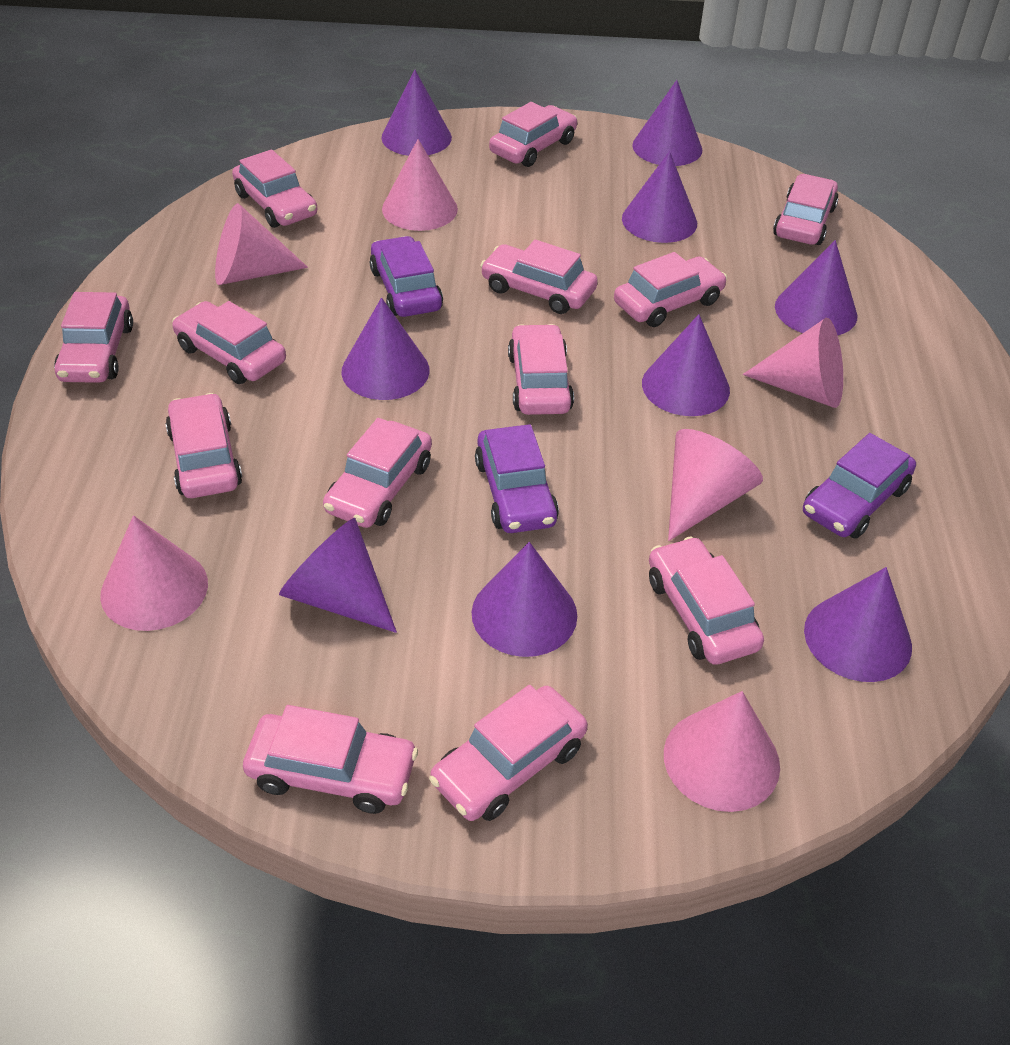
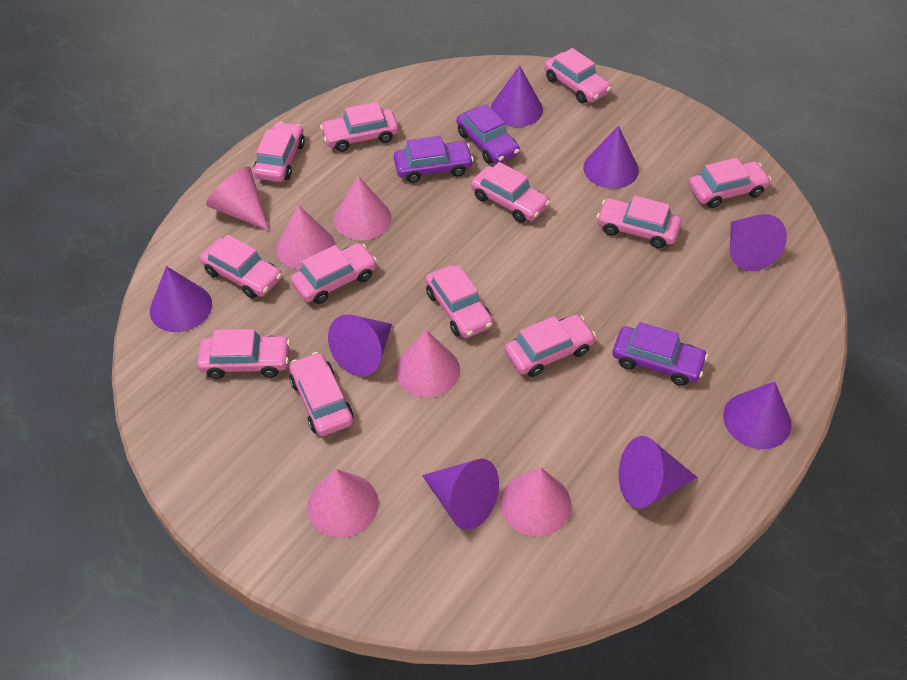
pink car: 13 -> 12
purple cone: 9 -> 8

